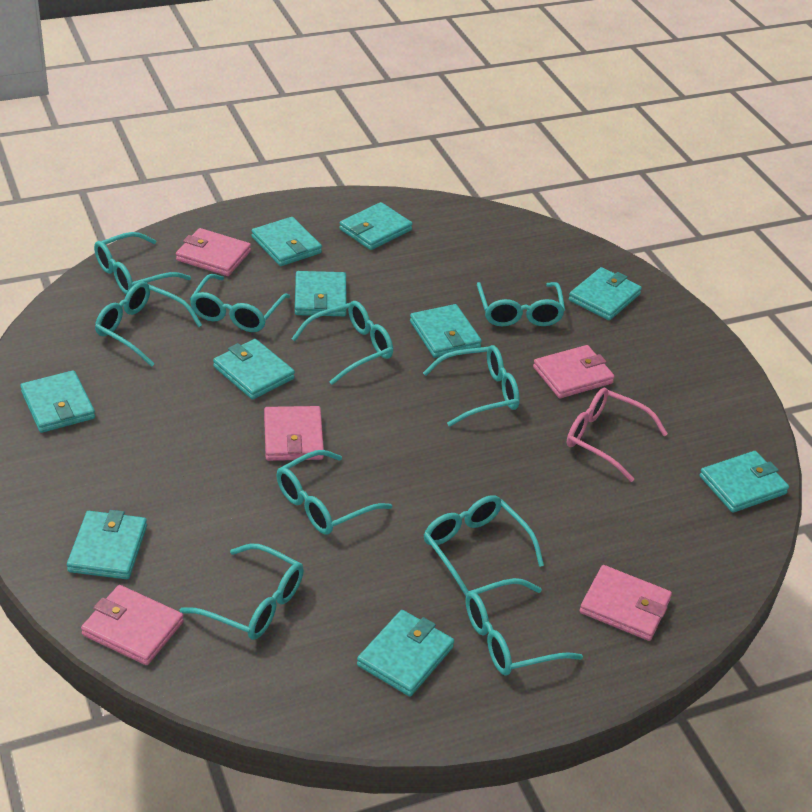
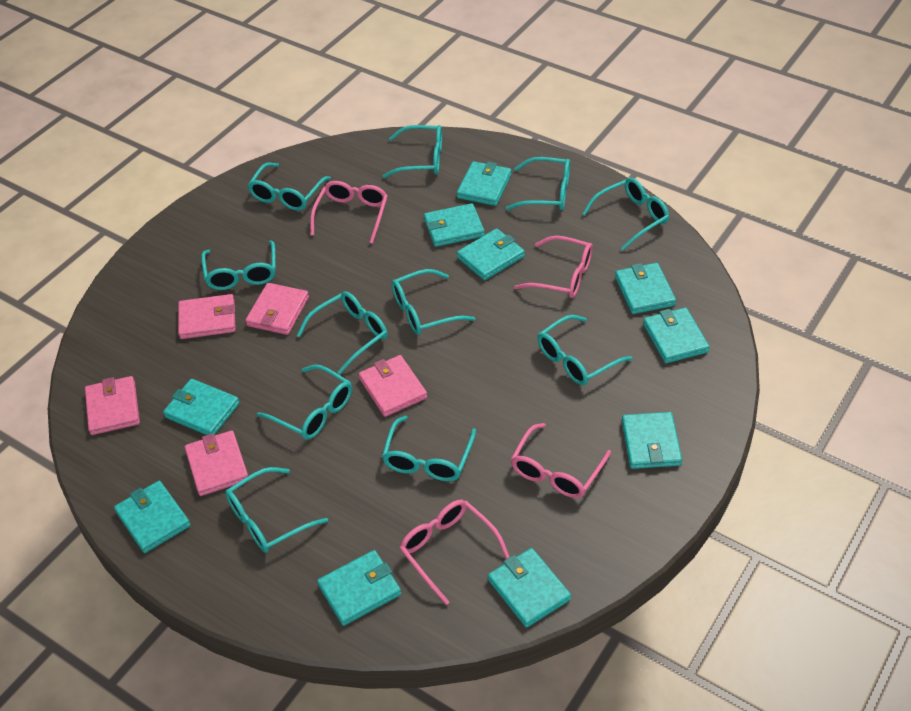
pink glasses: 1 -> 4
turquoise glasses: 10 -> 11

